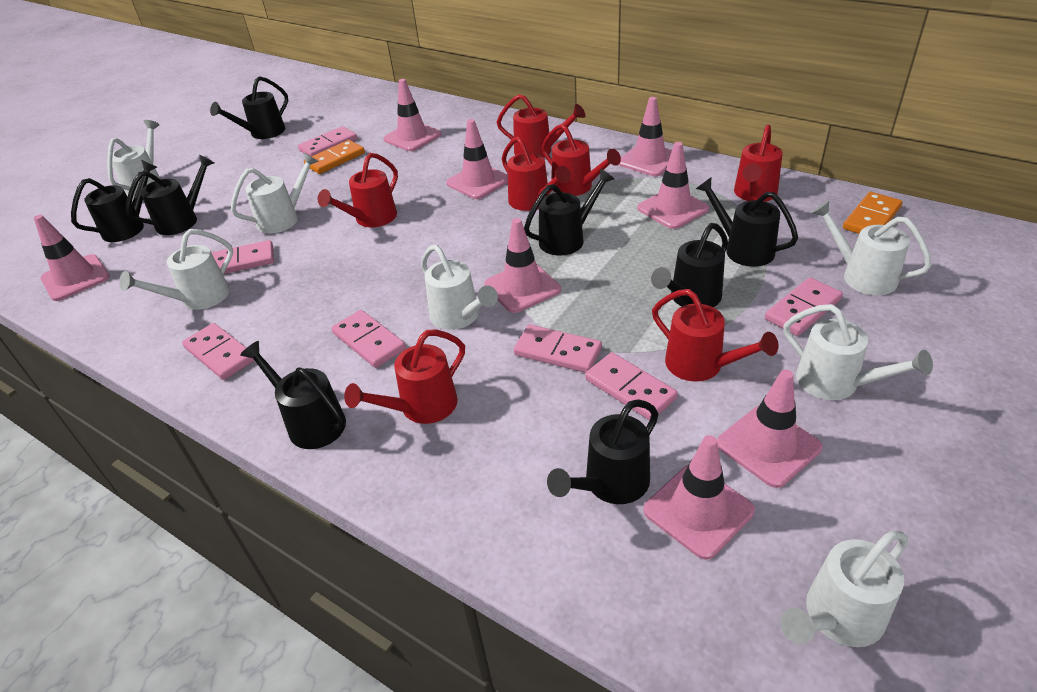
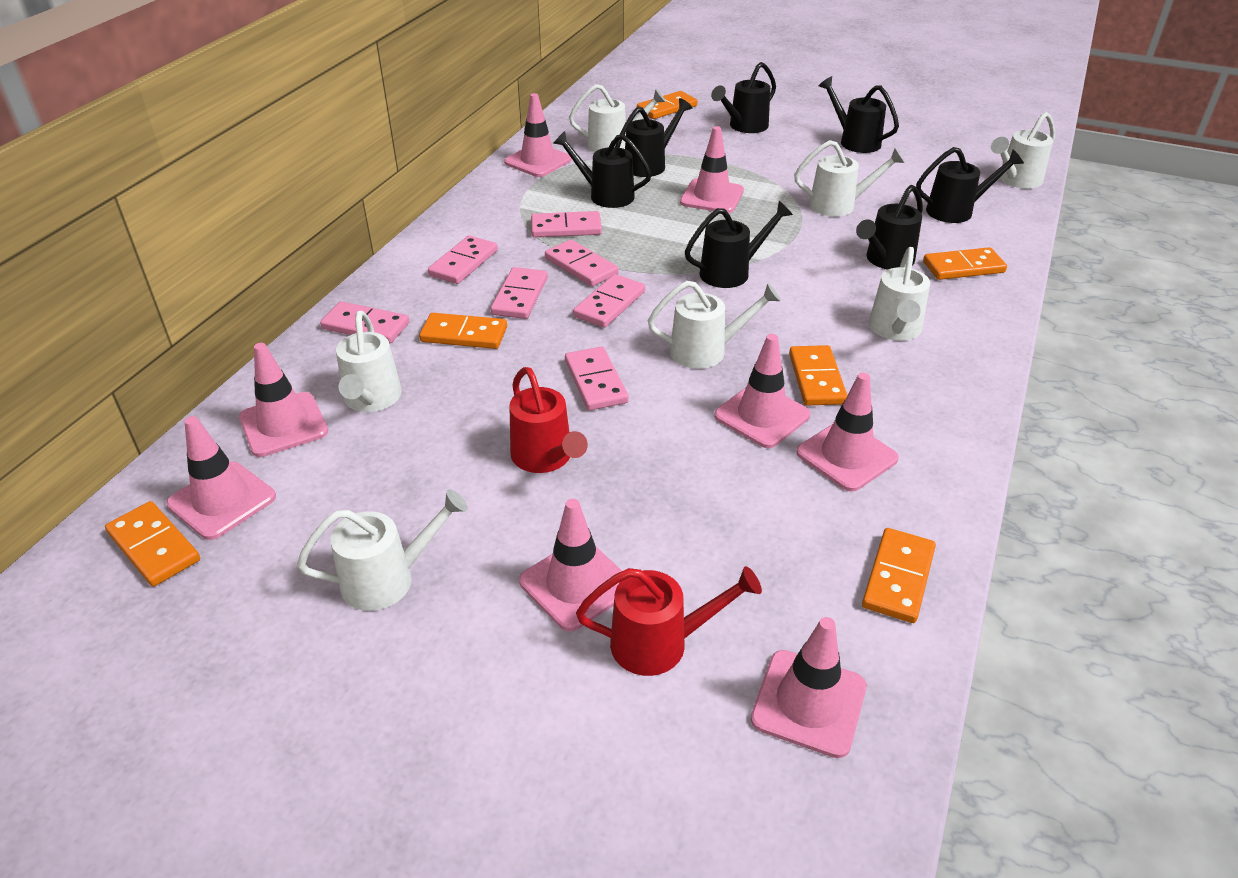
black watering can: 8 -> 7
orange domino: 2 -> 6
red watering can: 7 -> 2

